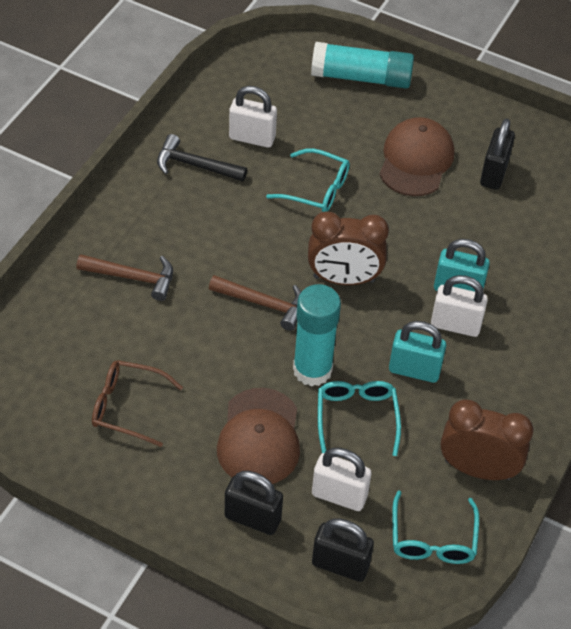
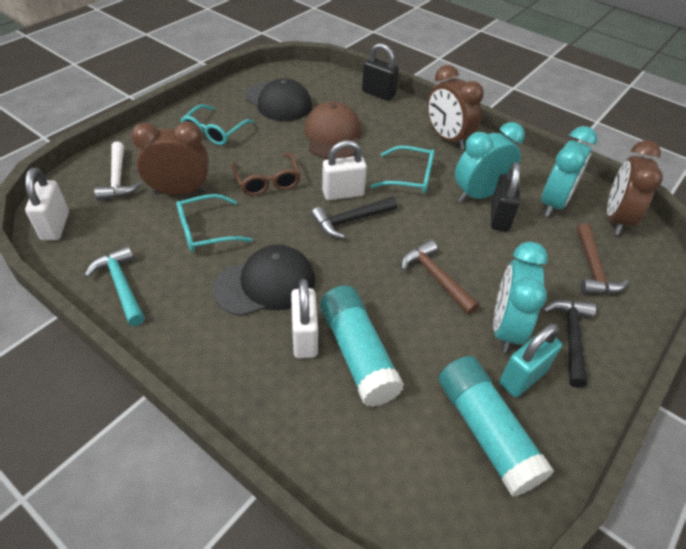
black cap: 0 -> 2
black hammer: 1 -> 2
black padlock: 3 -> 2
brown cap: 2 -> 1
brown clock: 2 -> 3
turquoise clock: 0 -> 3
turquoise hammer: 0 -> 1
turquoise padlock: 2 -> 1
white hammer: 0 -> 1

